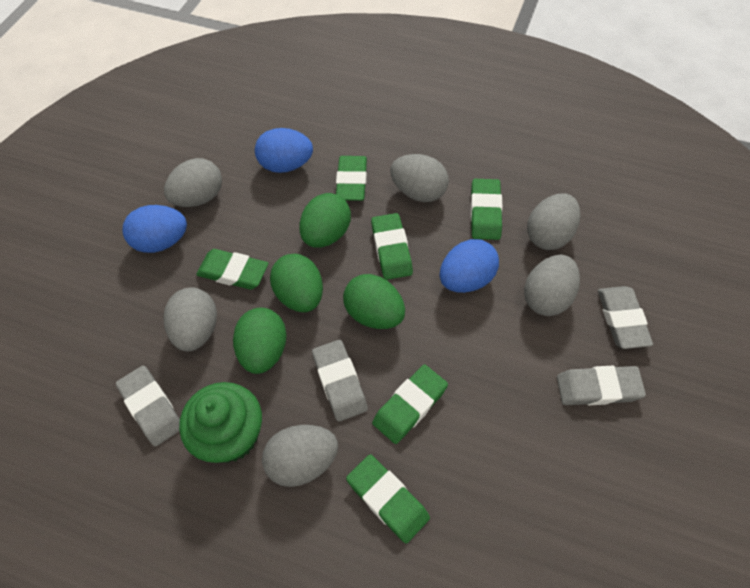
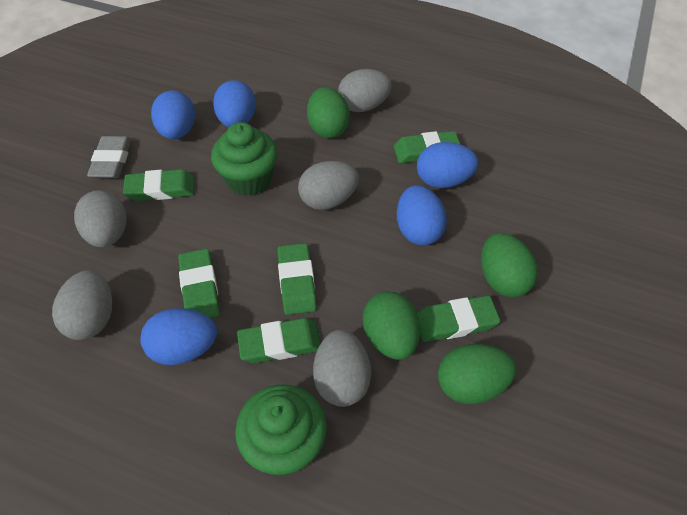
blue egg: 3 -> 5
green cupcake: 1 -> 2
grey egg: 6 -> 5
grey eraser: 4 -> 1

